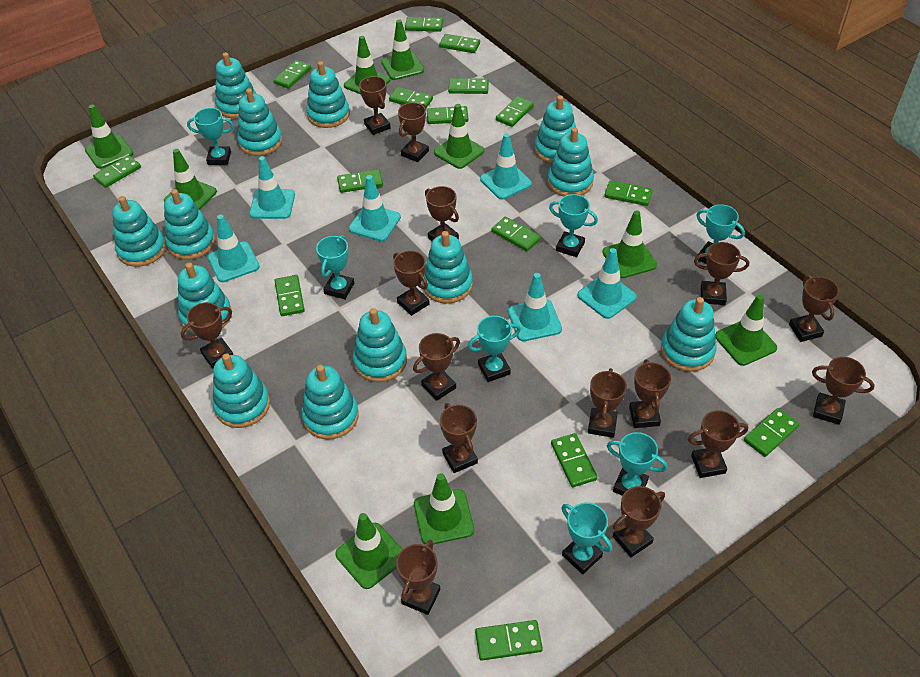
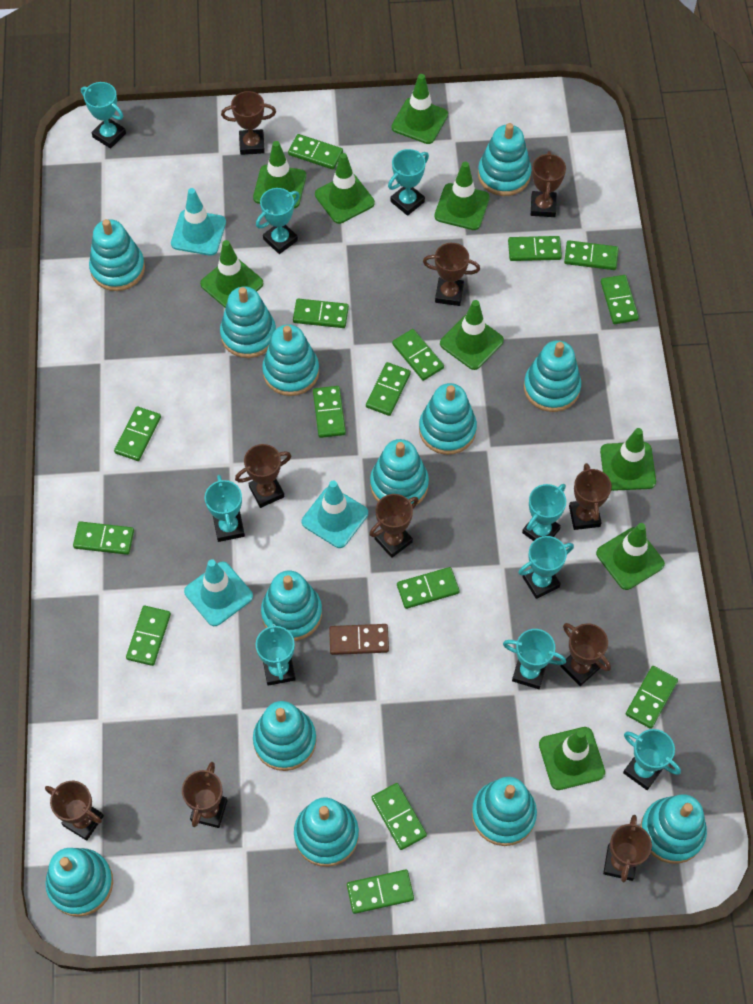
brown domino: 0 -> 1
brown trophy: 15 -> 10
turquoise traffic cone: 6 -> 3
turquoise trophy: 7 -> 9

